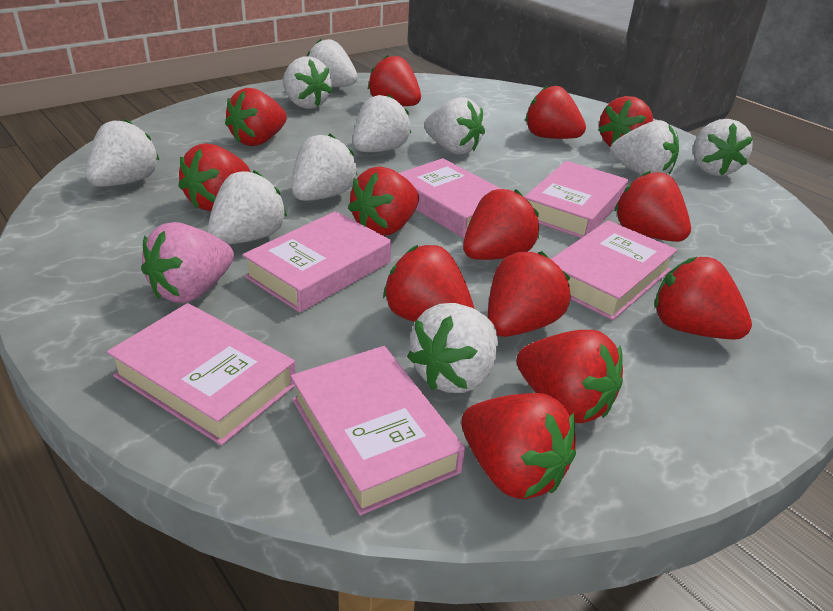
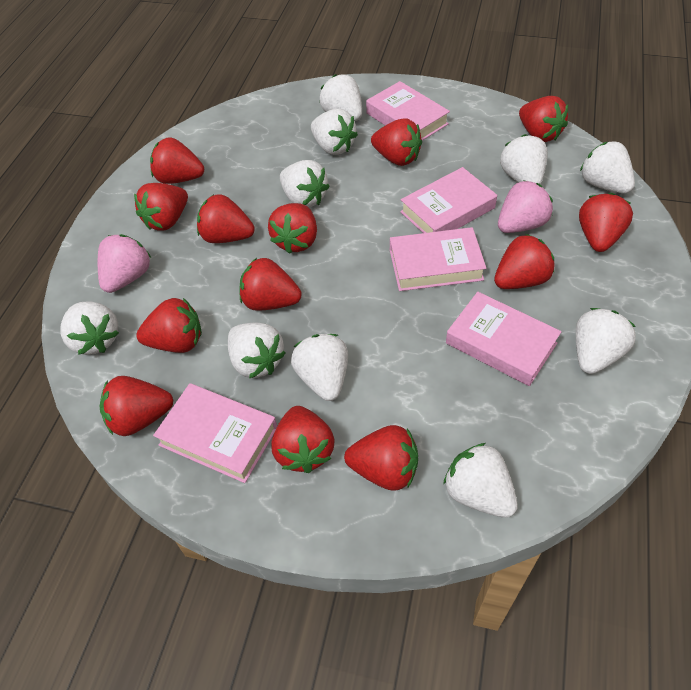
pink book: 6 -> 5
pink strawberry: 1 -> 2

